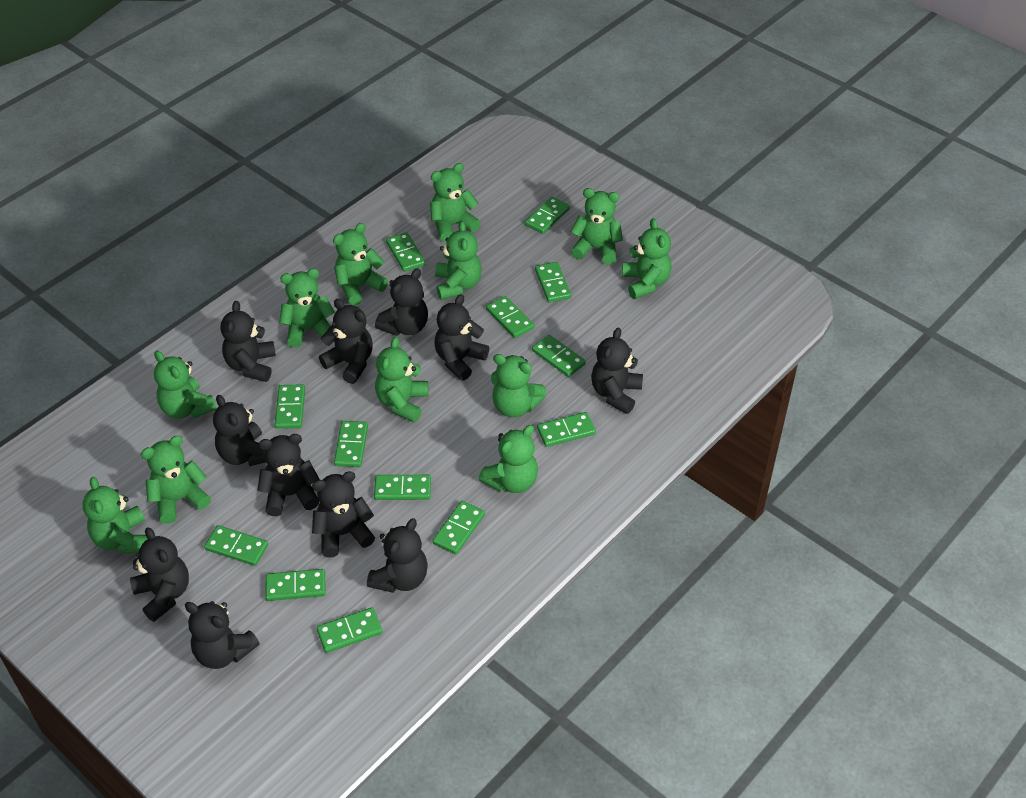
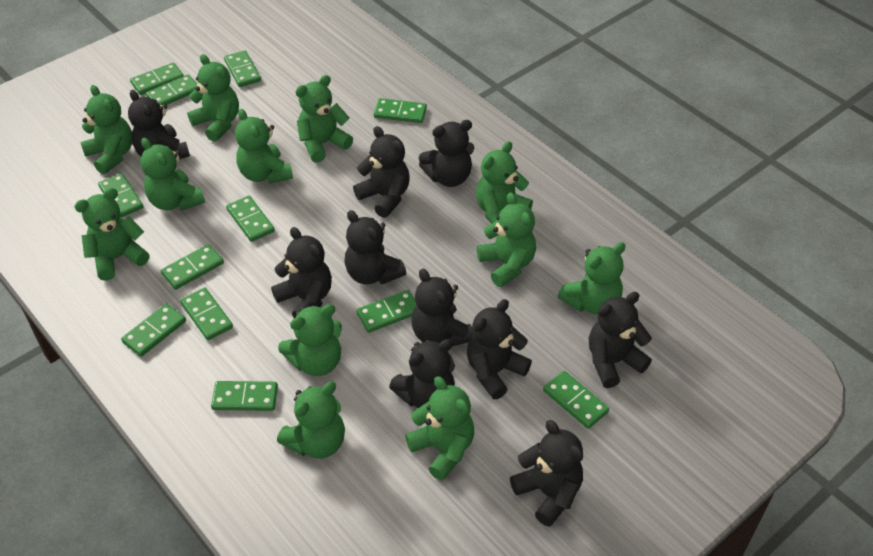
black teddy bear: 11 -> 10
green domino: 13 -> 12

